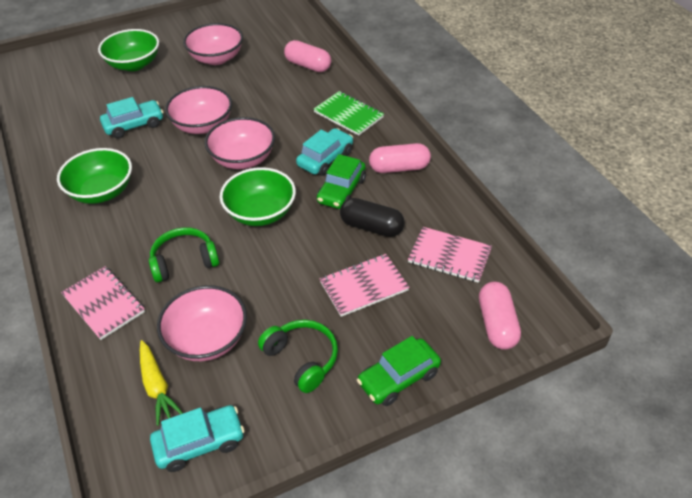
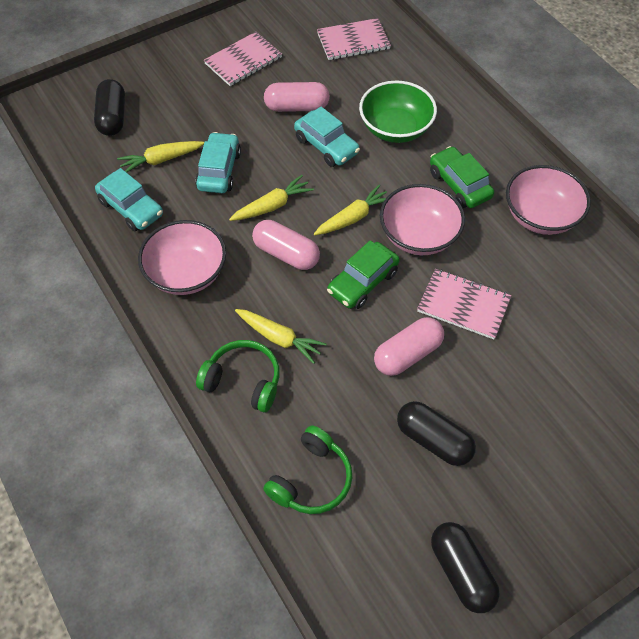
black capsule: 1 -> 3
green bowl: 3 -> 1
green notebook: 1 -> 0
pink bowl: 4 -> 3
yellow carrot: 1 -> 4

